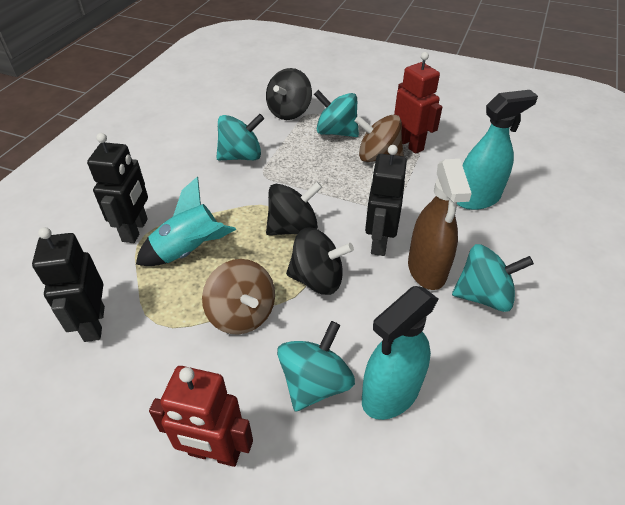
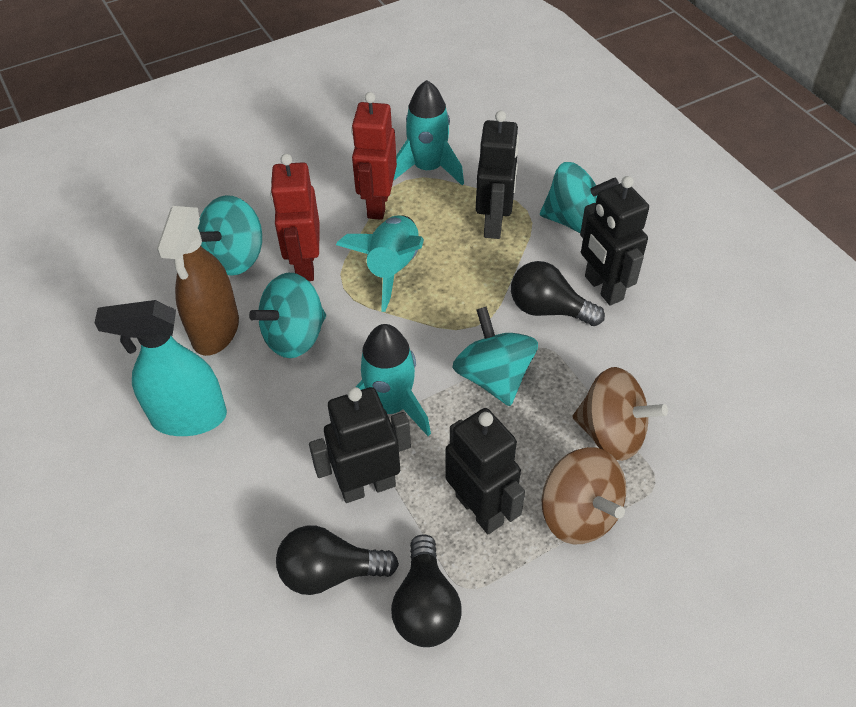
black light bulb: 0 -> 3
black robot: 3 -> 4
black spinning top: 3 -> 0
turquoise rocket: 1 -> 3
turquoise spray bottle: 2 -> 1

